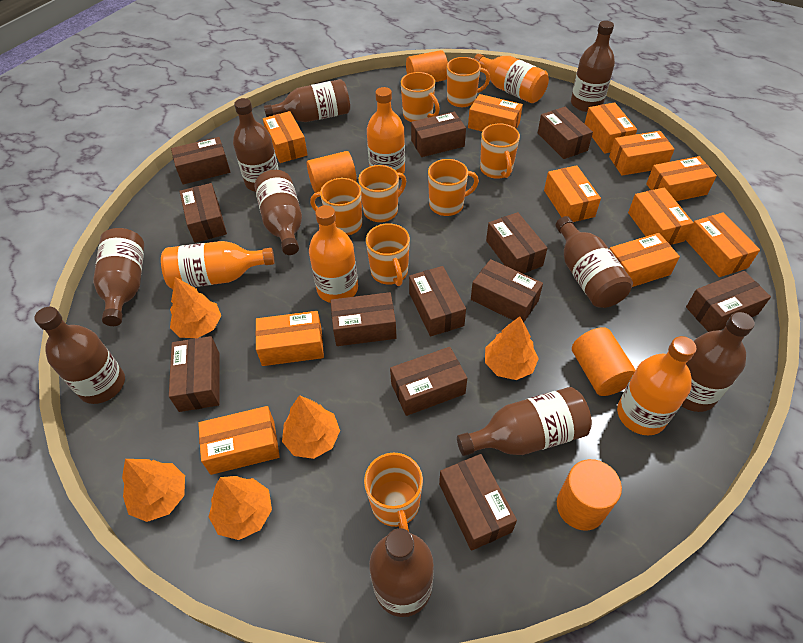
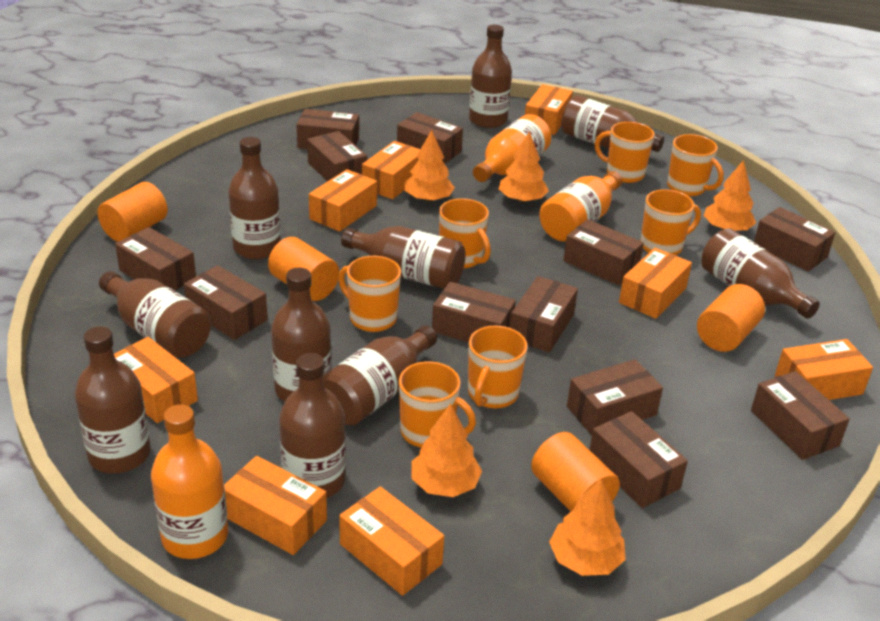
orange bottle: 5 -> 3
orange box: 11 -> 8
orange mug: 8 -> 7

